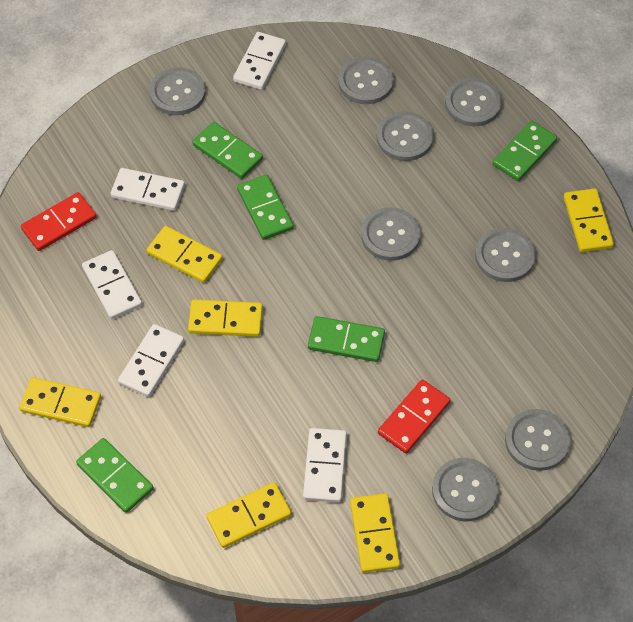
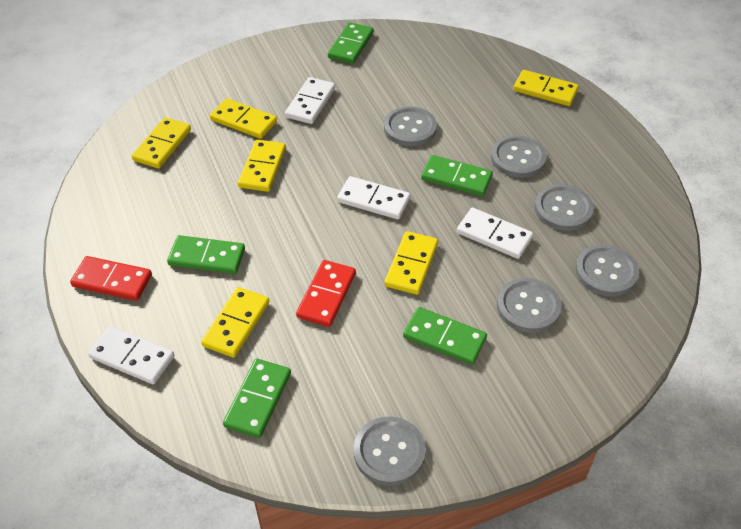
grey button: 8 -> 6
white domino: 5 -> 4

